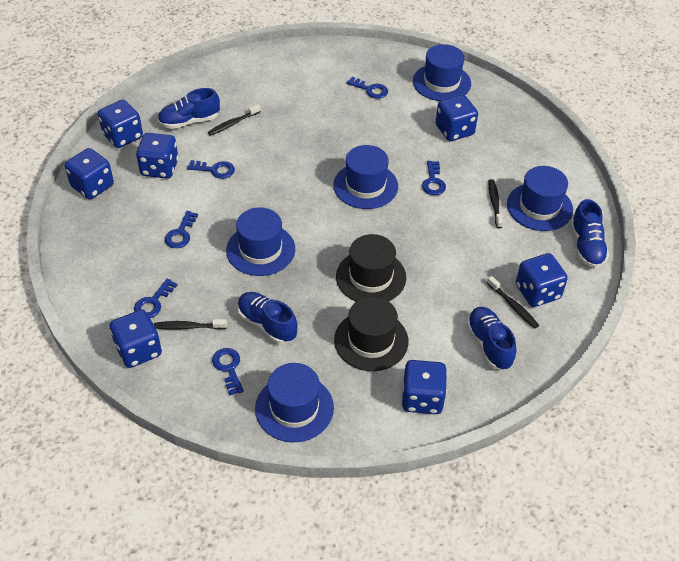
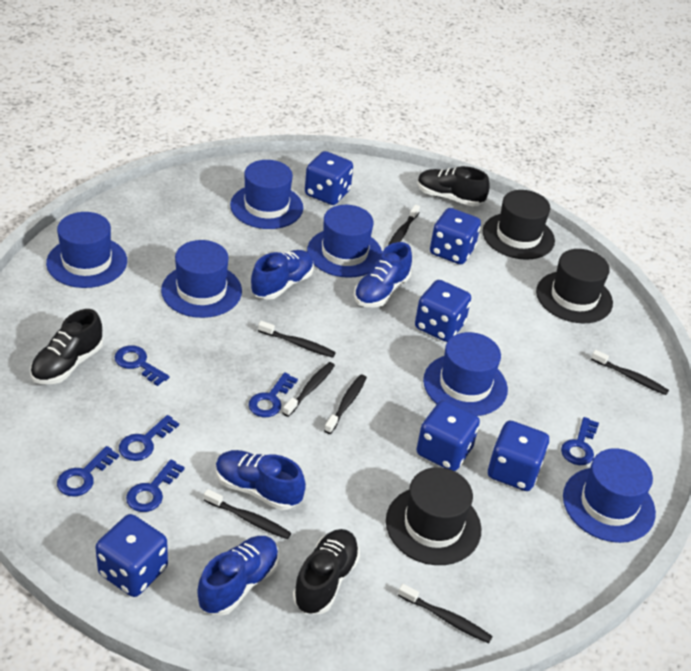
black hat: 2 -> 3
black shoe: 0 -> 3
black toothbrush: 4 -> 7
blue dice: 7 -> 6
blue hat: 5 -> 6

